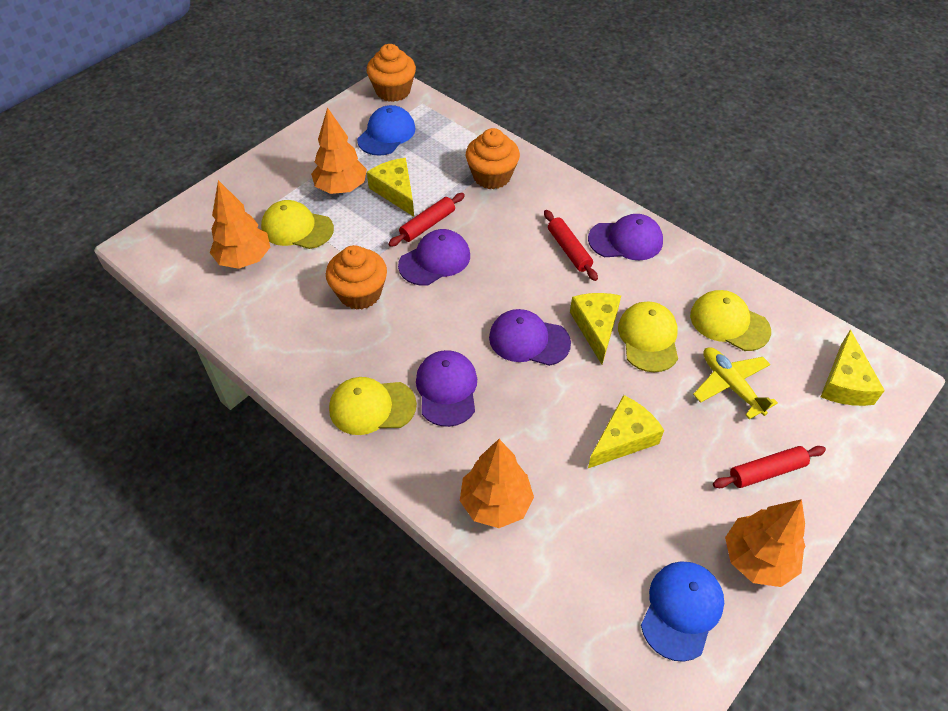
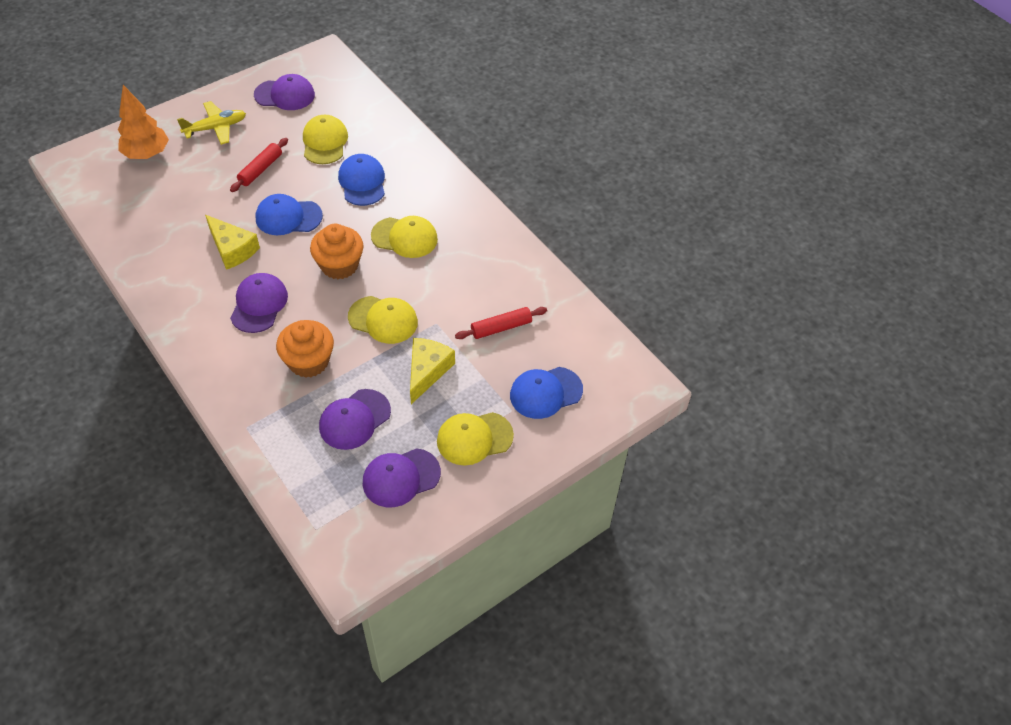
blue cap: 2 -> 3
orange cupcake: 3 -> 2
orange tree: 4 -> 1
red rolling pin: 3 -> 2
yellow cheese: 4 -> 2

